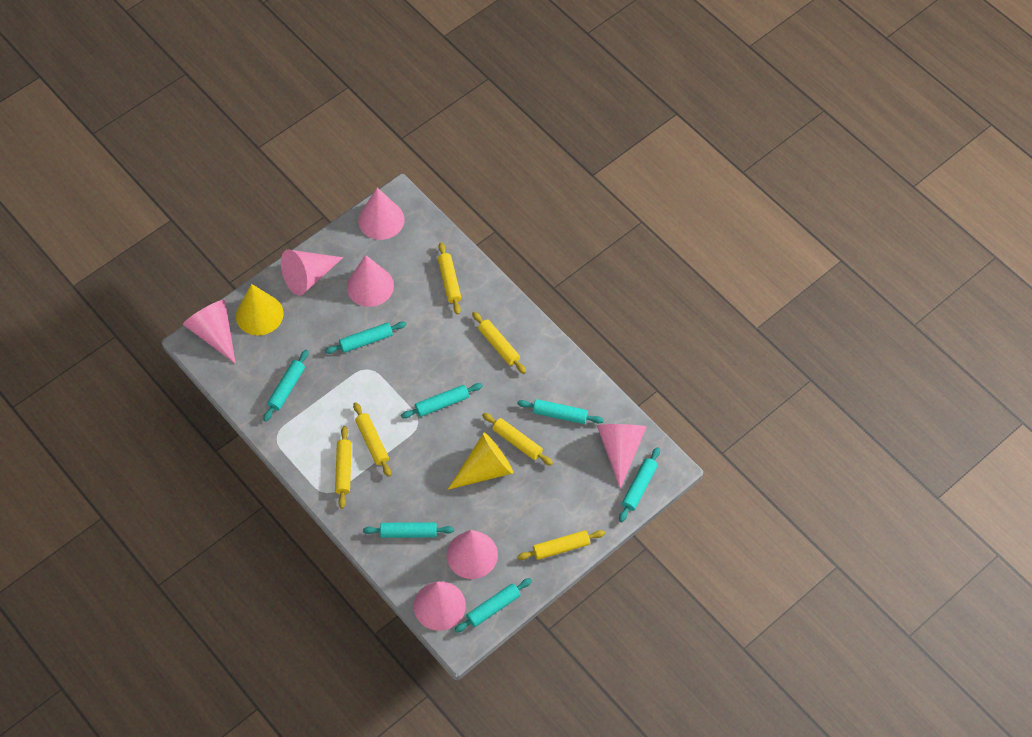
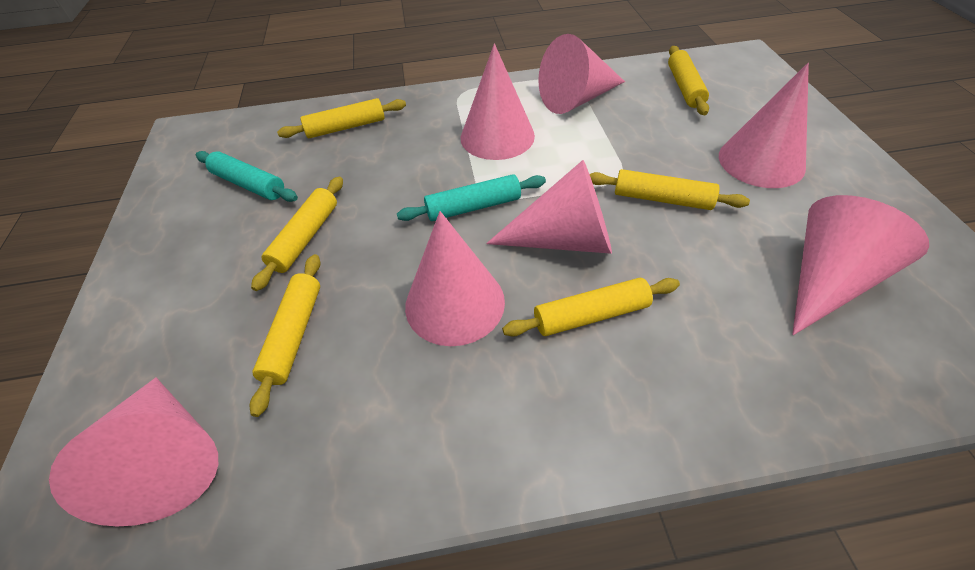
turquoise rolling pin: 7 -> 2
yellow cone: 2 -> 0

